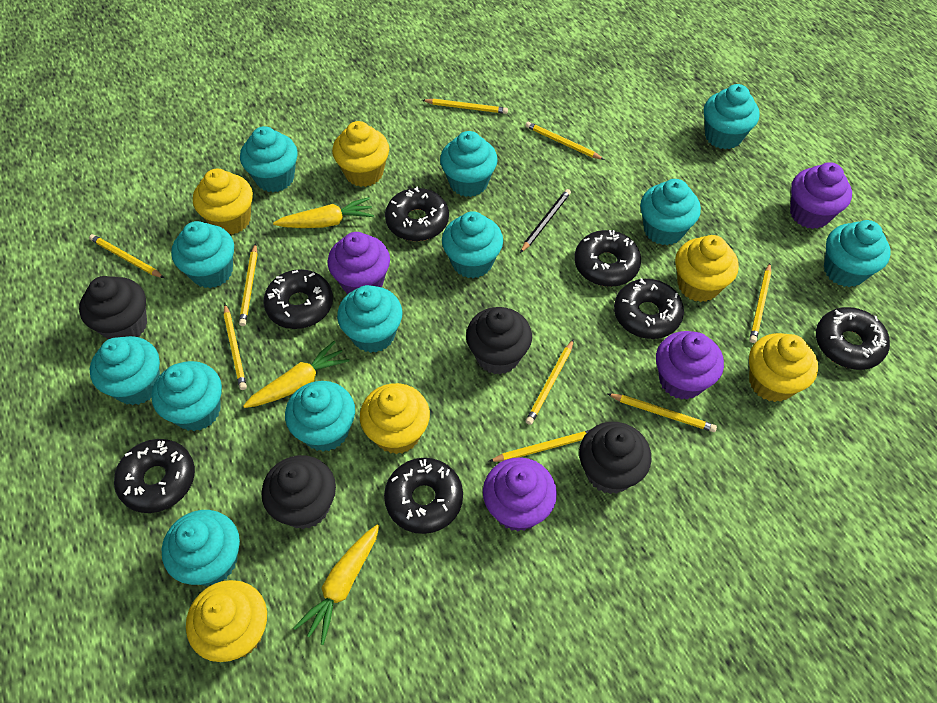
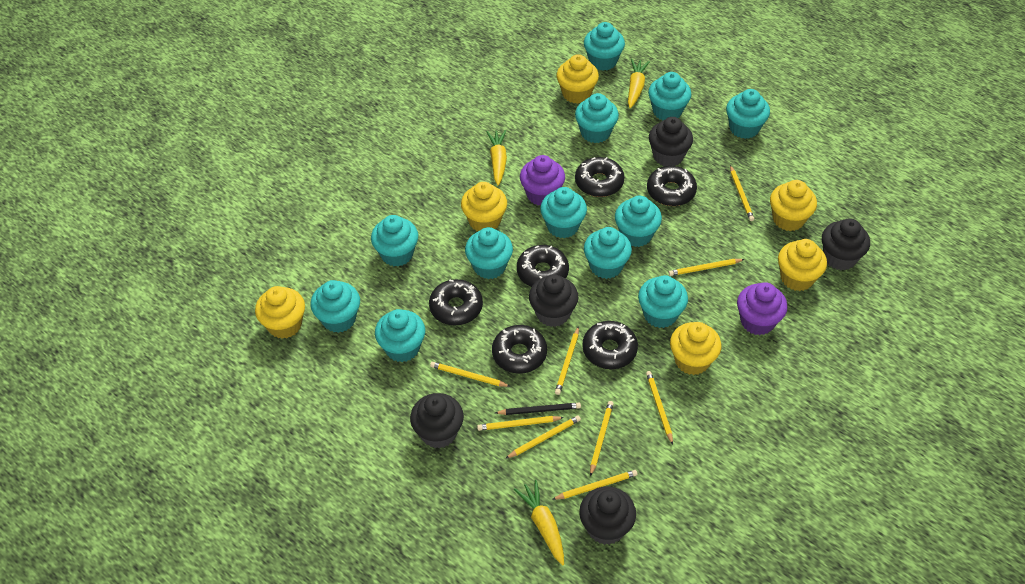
black cupcake: 4 -> 5
black donut: 7 -> 6
purple cupcake: 4 -> 2

